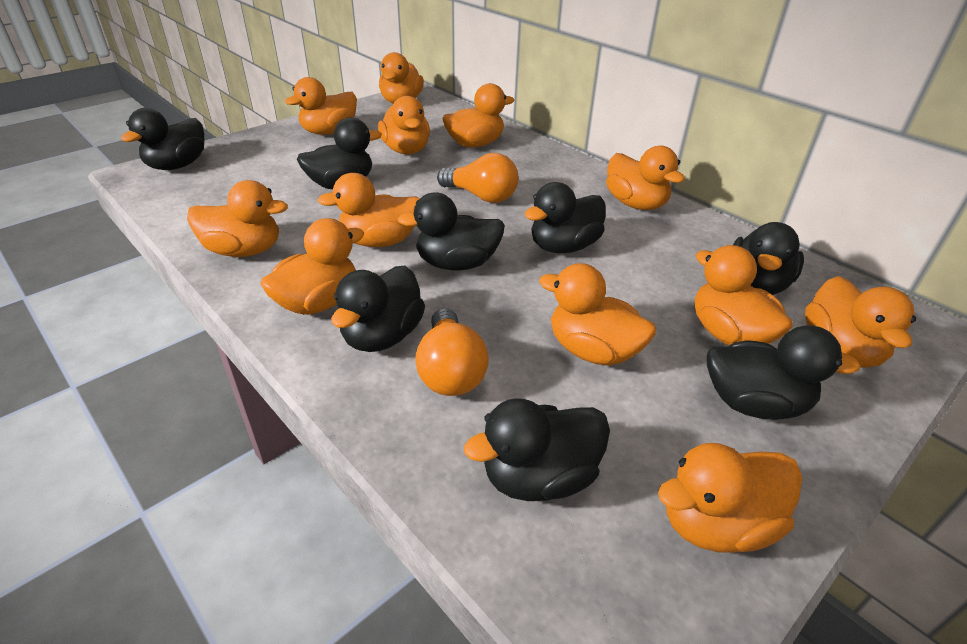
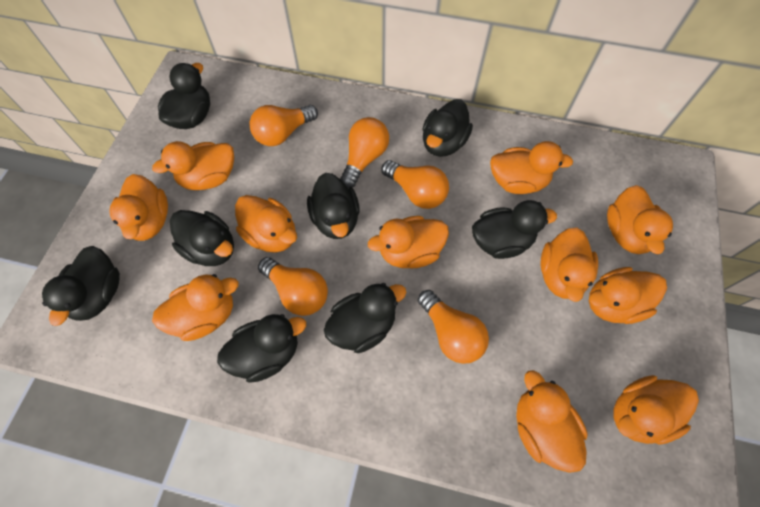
orange duck: 12 -> 11
orange light bulb: 2 -> 5

